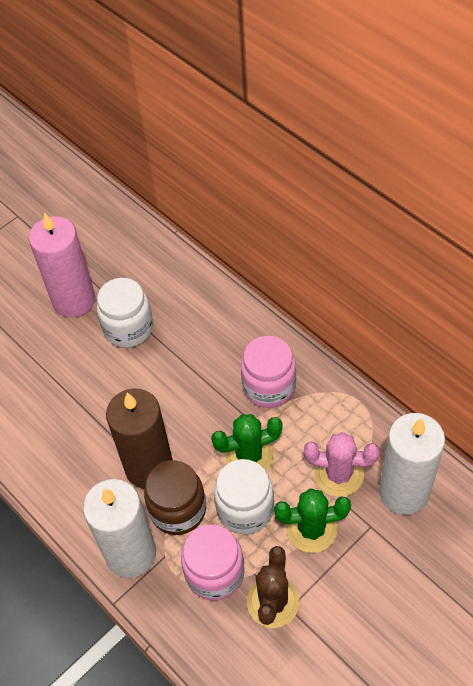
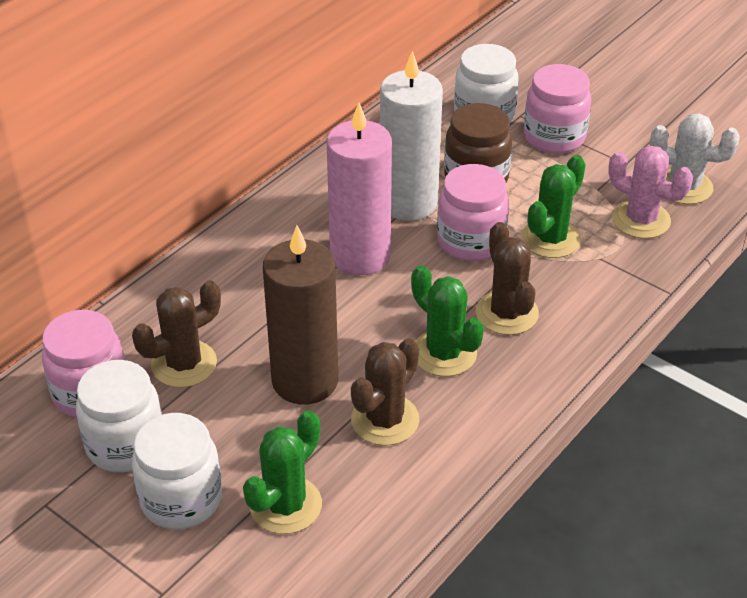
brown cactus: 1 -> 3
green cactus: 2 -> 3
pink jar: 2 -> 3
white cactus: 0 -> 1
white candle: 2 -> 1
white jar: 2 -> 3

